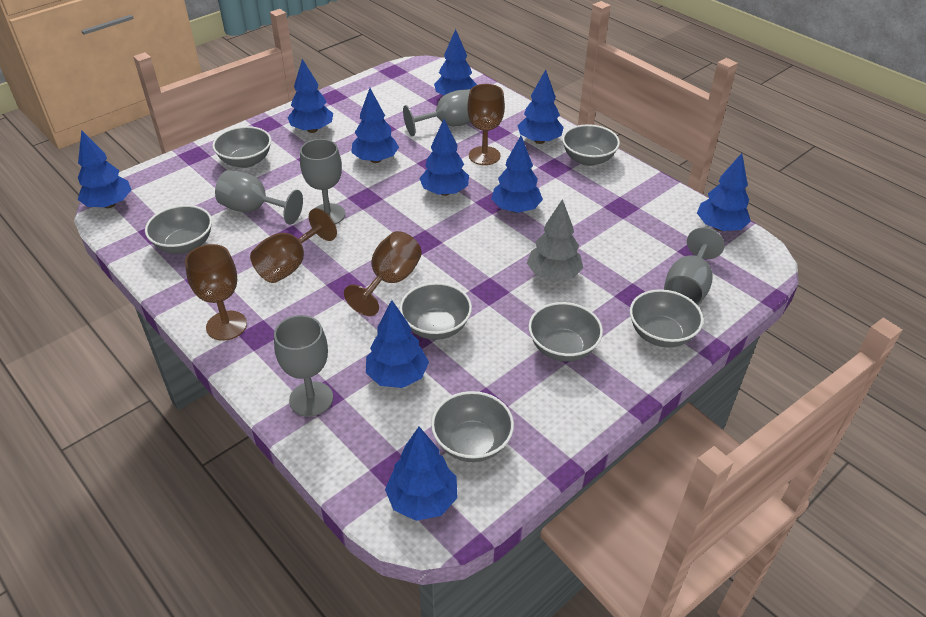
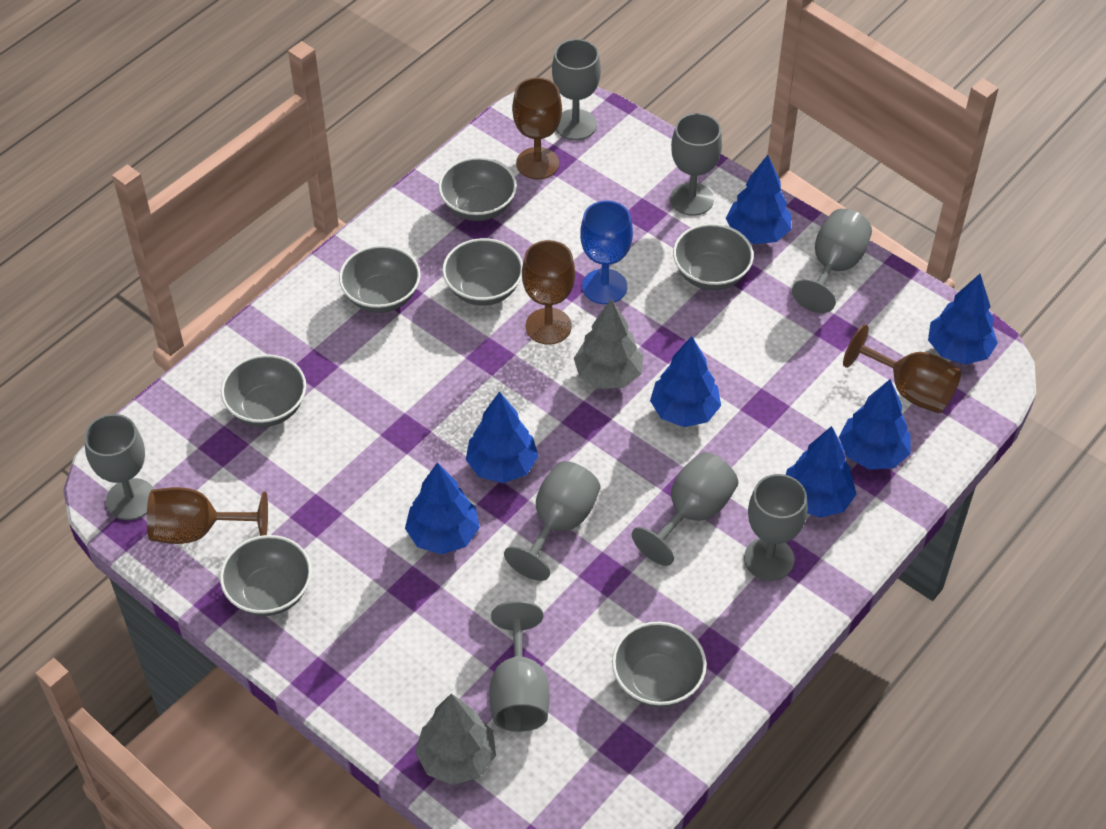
blue goblet: 0 -> 1
blue tree: 10 -> 7
grey goblet: 5 -> 8
grey tree: 1 -> 2

